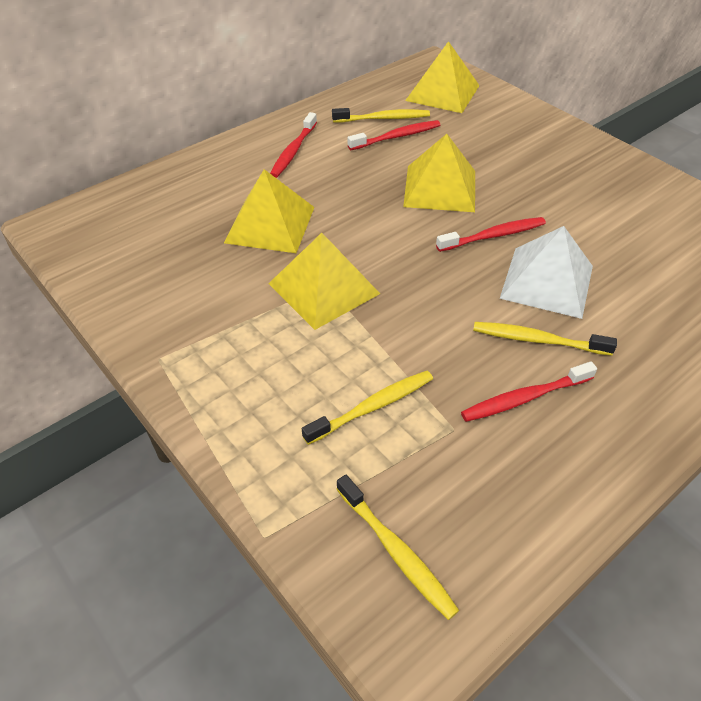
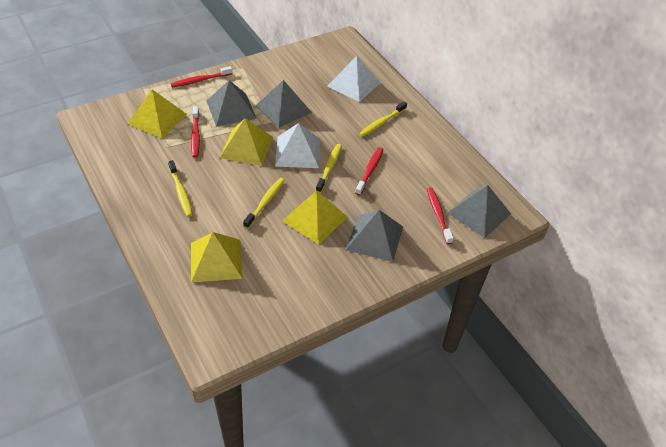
grey pyramid: 0 -> 4
white pyramid: 1 -> 2

